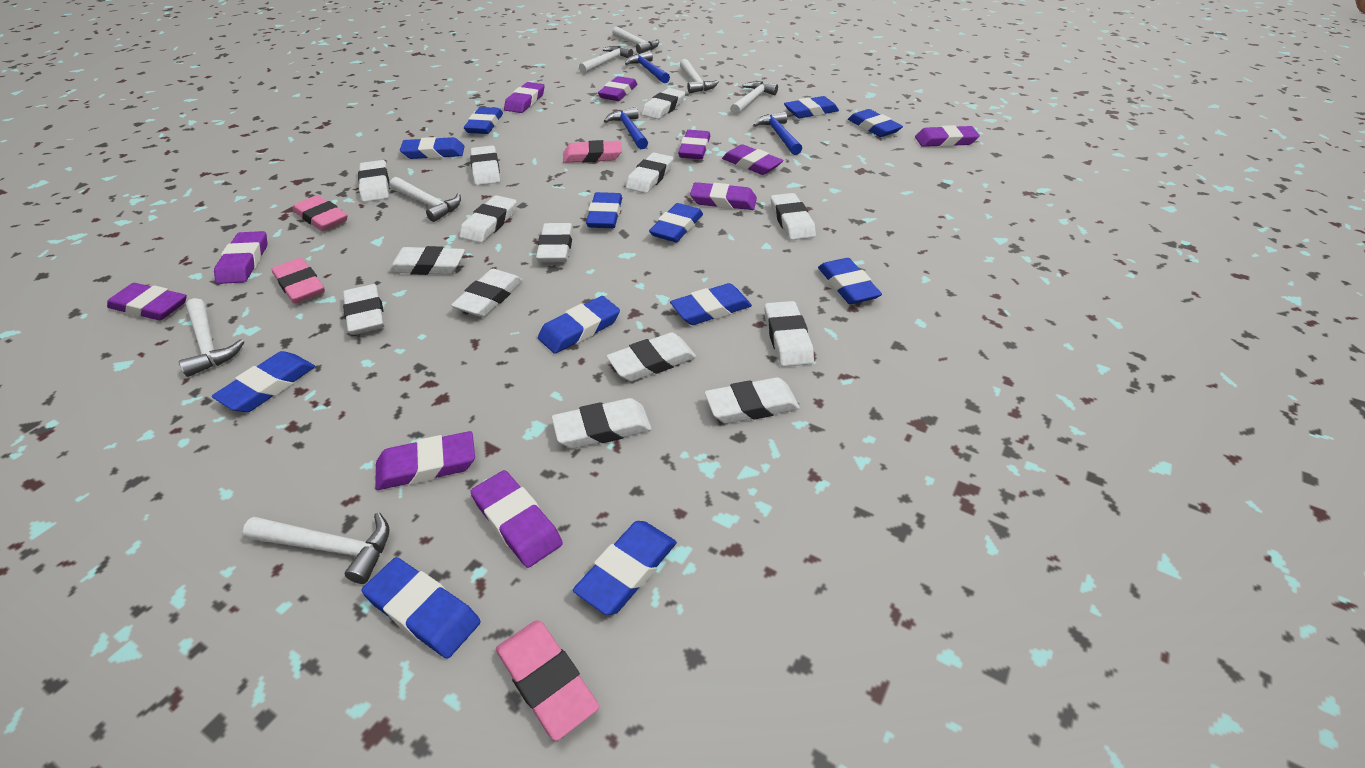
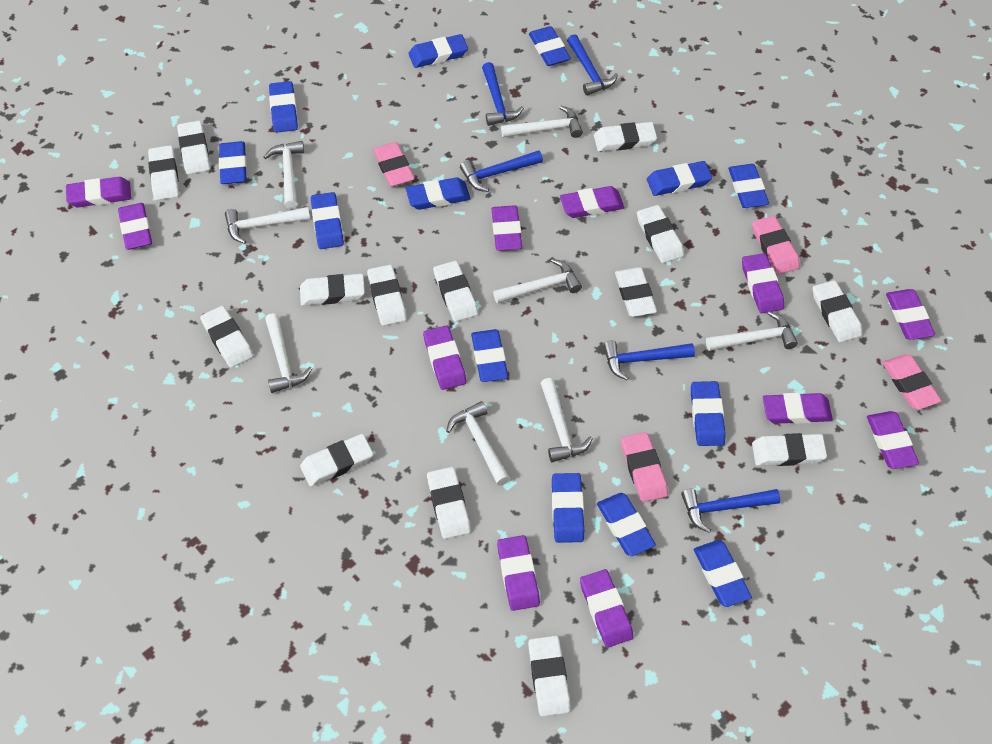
blue eraser: 12 -> 13
blue hammer: 3 -> 5
purple eraser: 10 -> 11
white hammer: 7 -> 8

